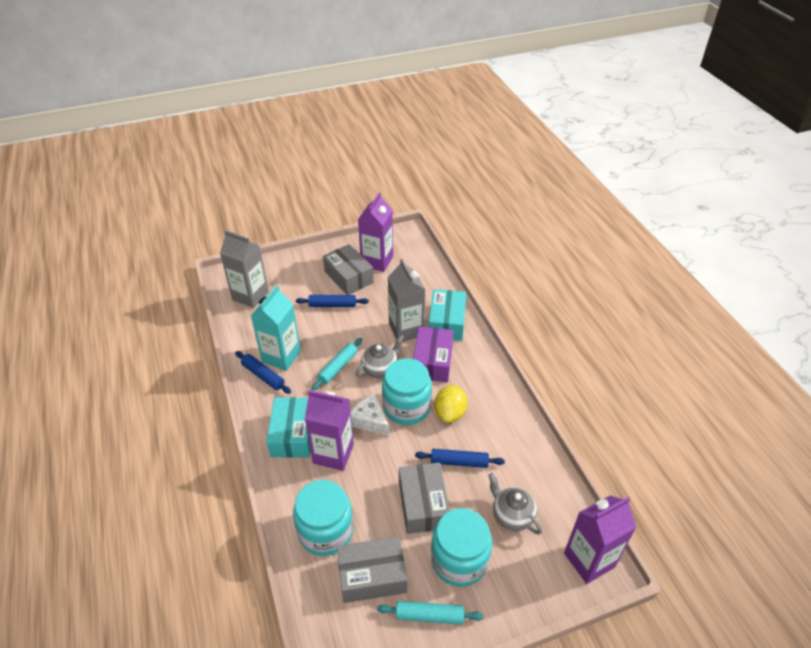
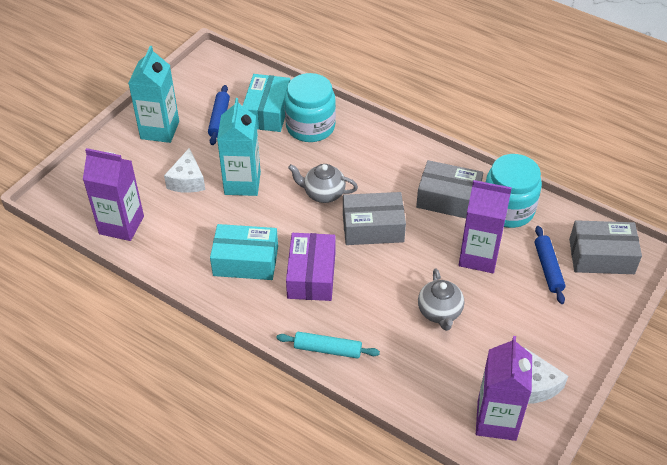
blue rolling pin: 3 -> 2
grey carton: 2 -> 0
turquoise carton: 1 -> 2
turquoise jar: 3 -> 2
turquoise rolling pin: 2 -> 1
white cheese: 1 -> 2
yellow lemon: 1 -> 0

